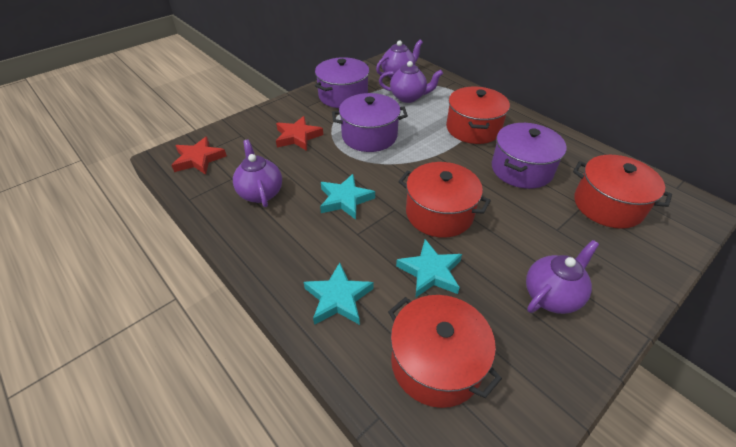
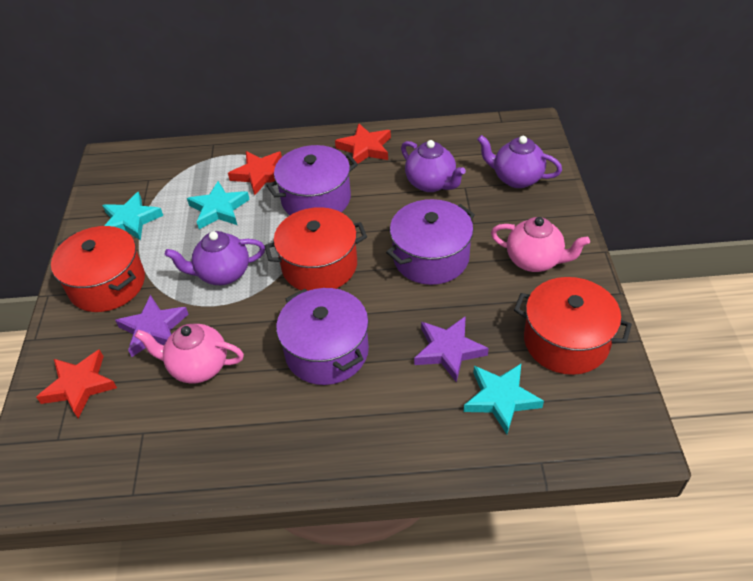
pink teapot: 0 -> 2
purple star: 0 -> 2
purple teapot: 4 -> 3
red pot: 4 -> 3
red star: 2 -> 3

